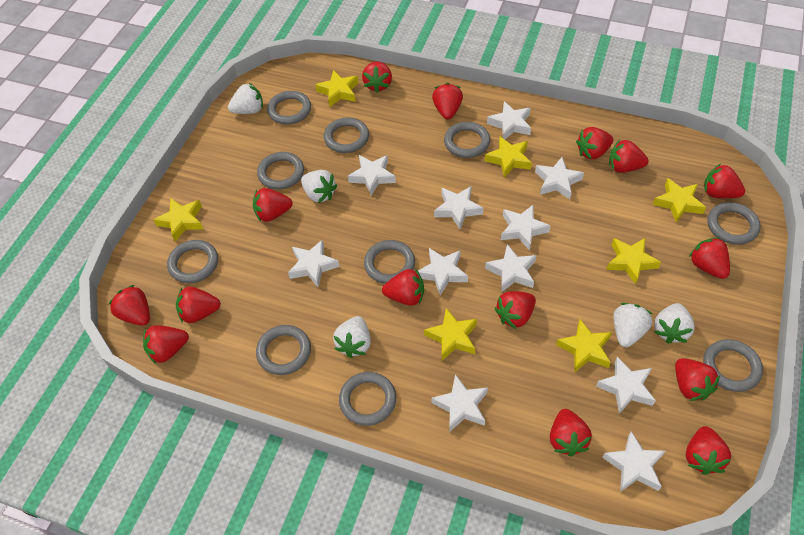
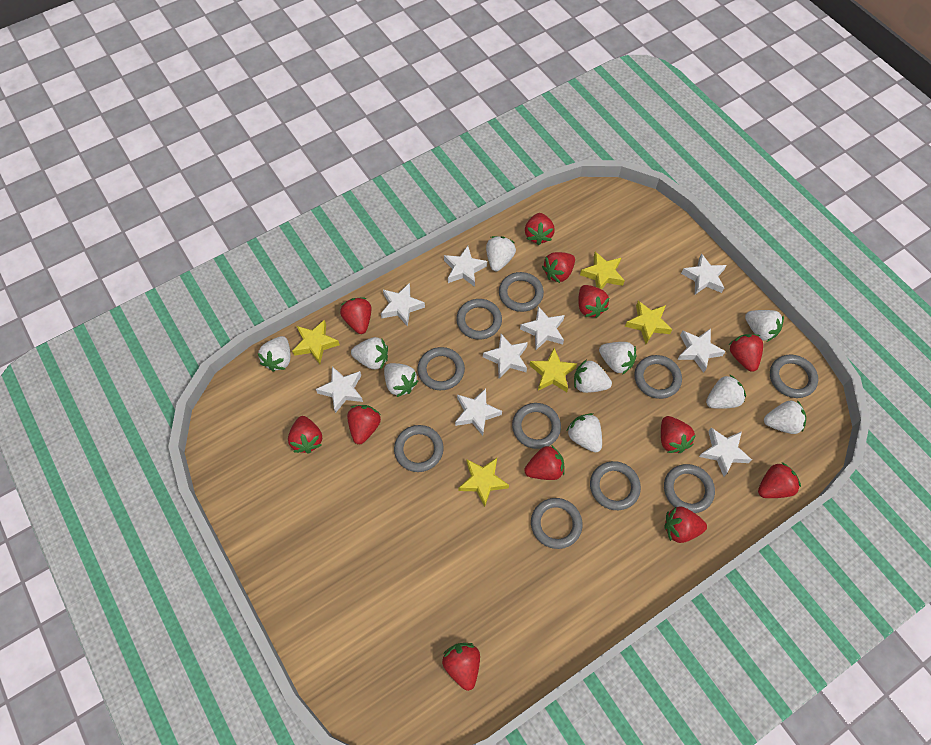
red strawberry: 15 -> 12
white star: 11 -> 9
white strawberry: 5 -> 10
yellow star: 7 -> 5

